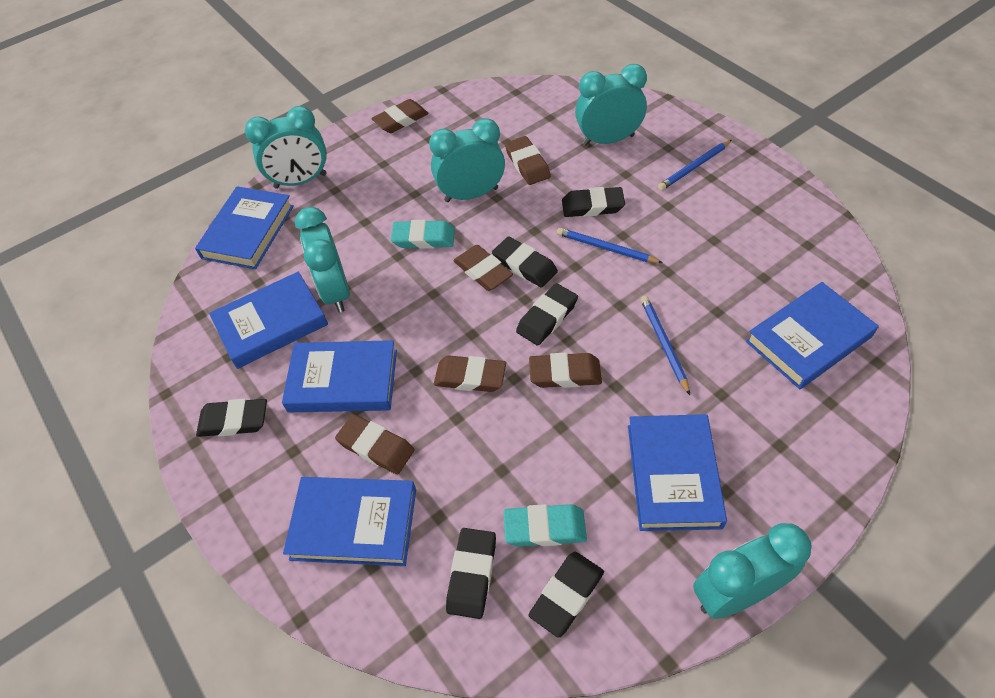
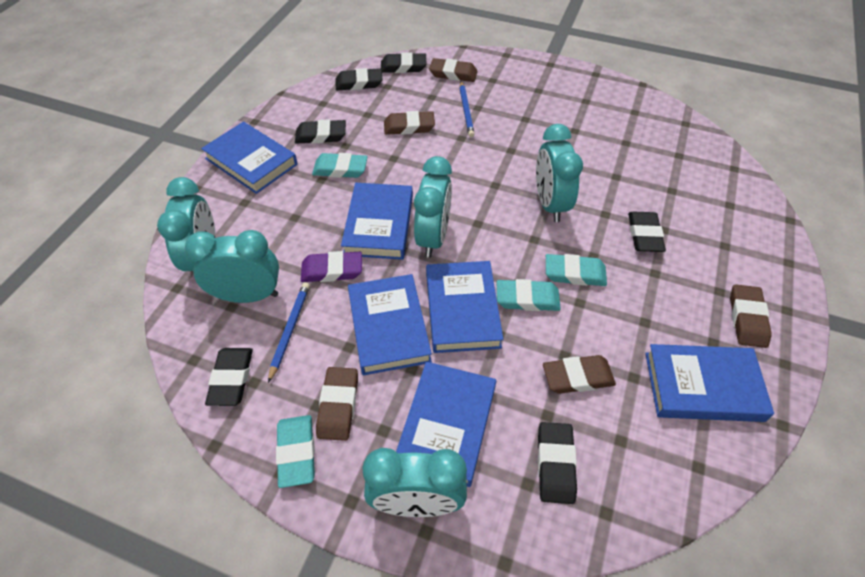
blue pencil: 3 -> 2
brown eraser: 6 -> 5
purple eraser: 0 -> 1
turquoise eraser: 2 -> 4

